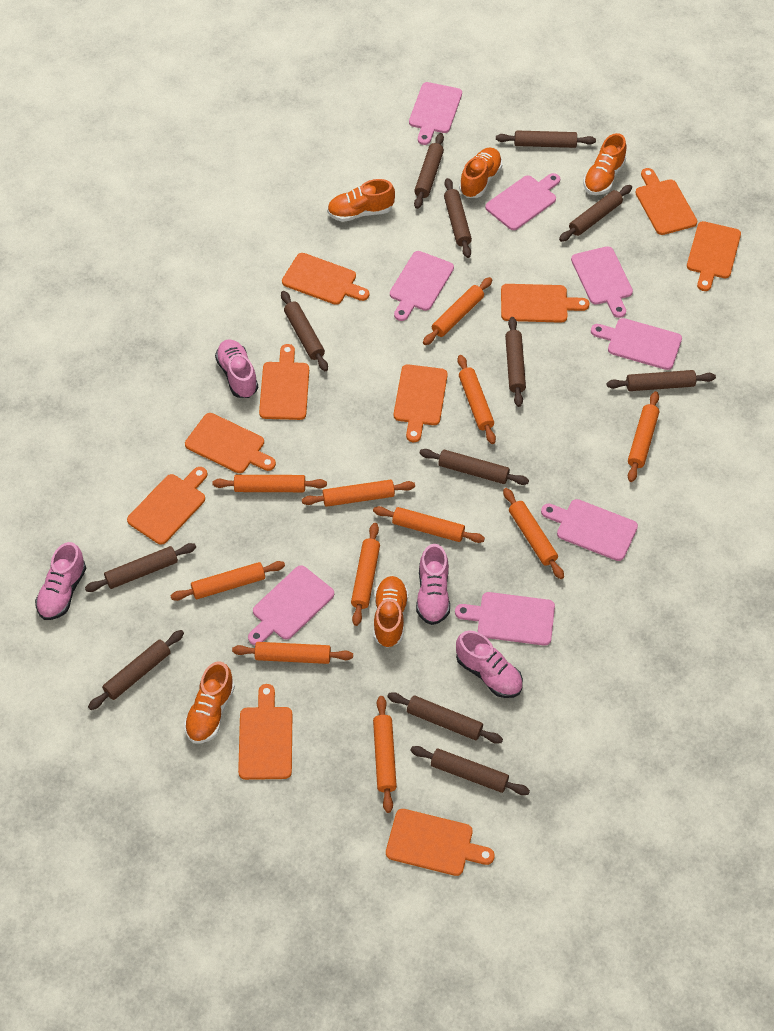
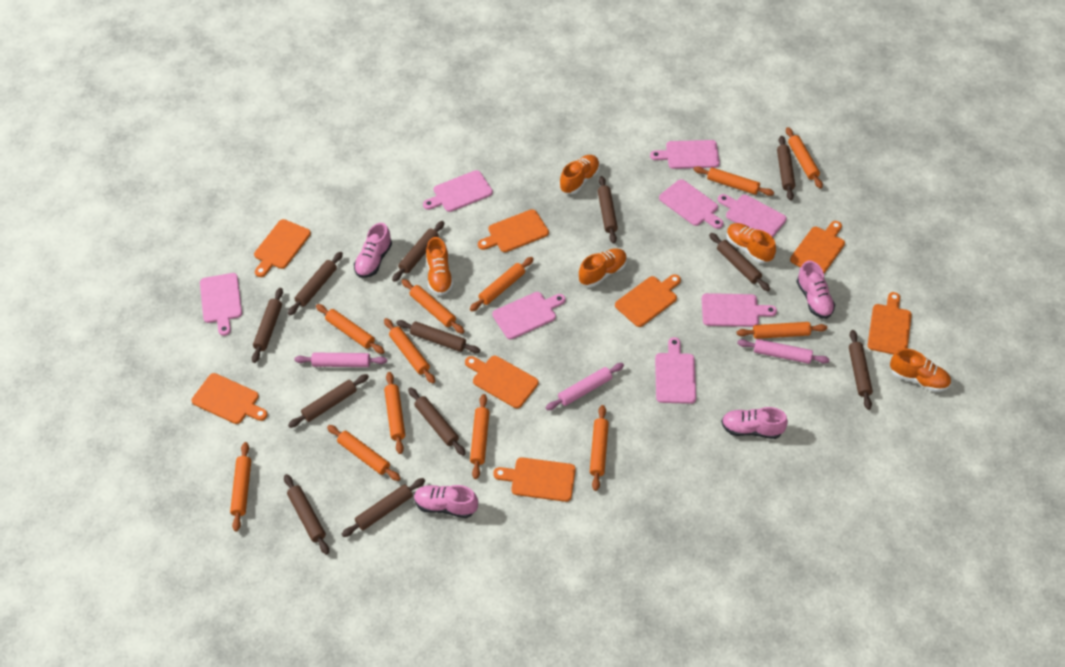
orange cutting board: 10 -> 8
orange rolling pin: 11 -> 12
pink rolling pin: 0 -> 3

